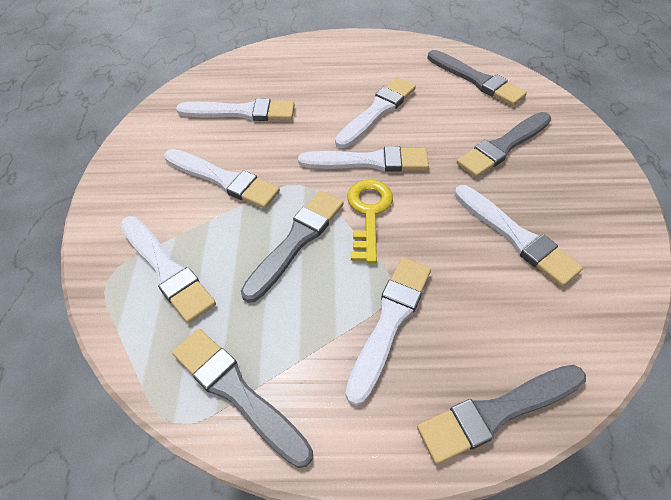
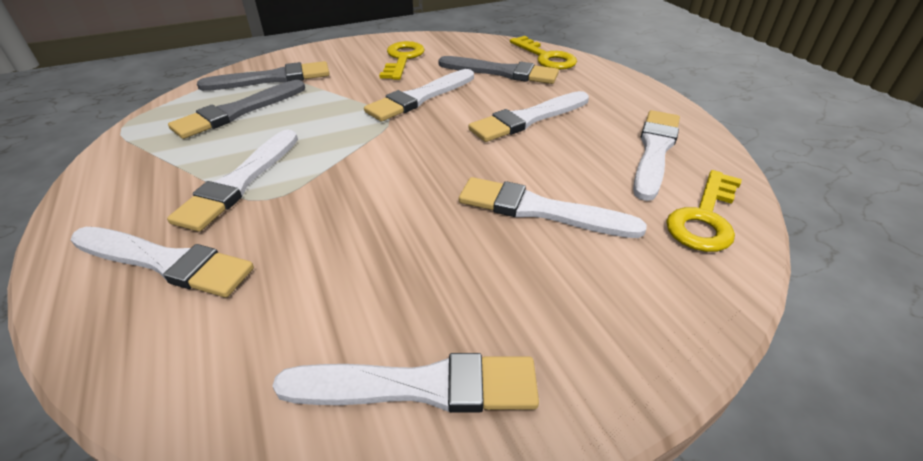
grey brush: 5 -> 3
yellow key: 1 -> 3

